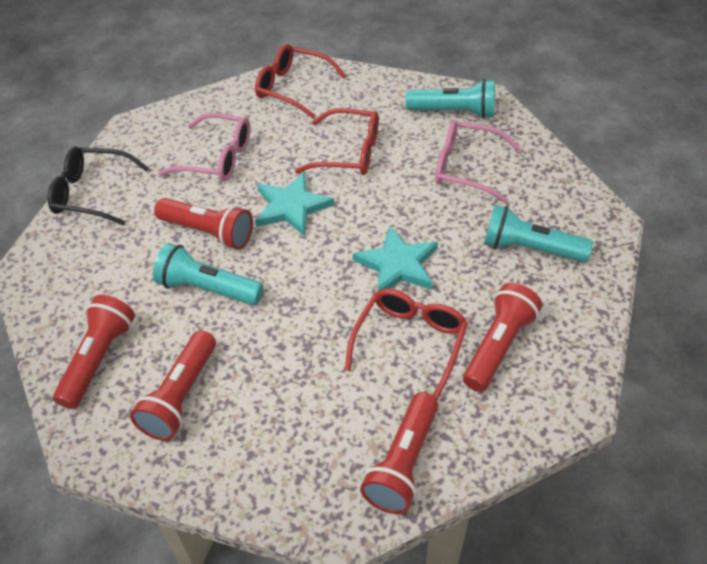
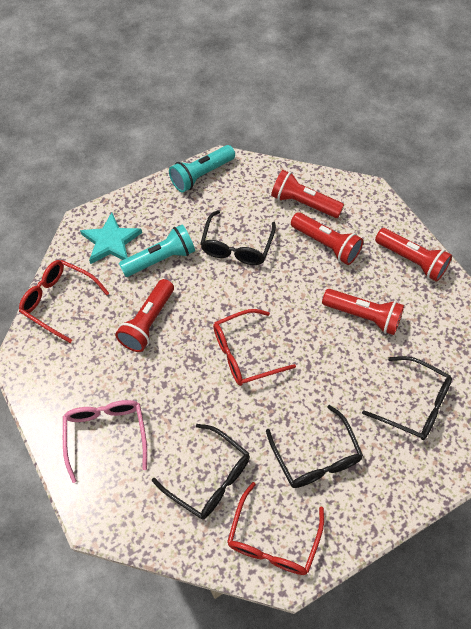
black glasses: 1 -> 4
pink glasses: 2 -> 1
turquoise flashlight: 3 -> 2
turquoise star: 2 -> 1

